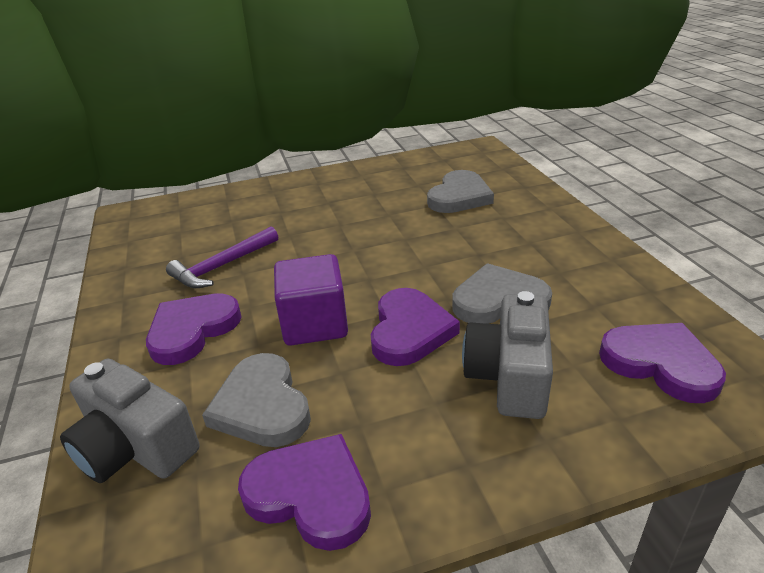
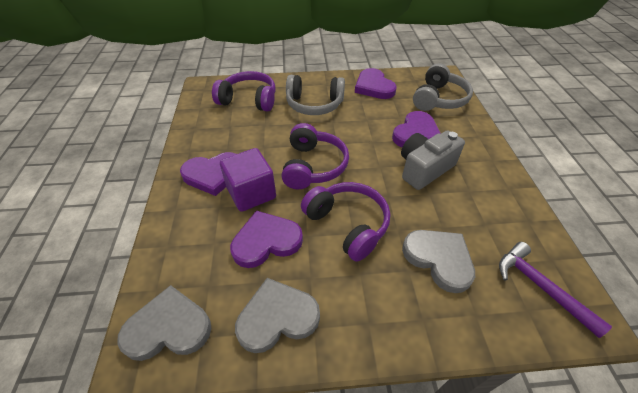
grey camera: 2 -> 1
grey headphones: 0 -> 2
purple headphones: 0 -> 3

